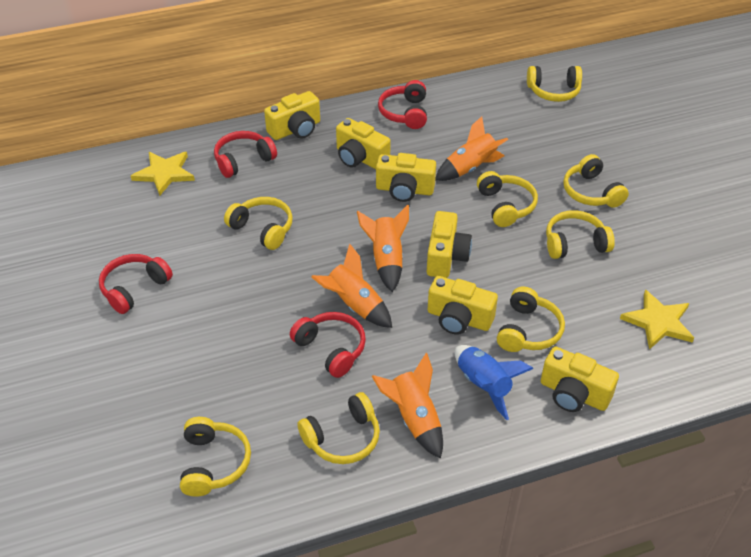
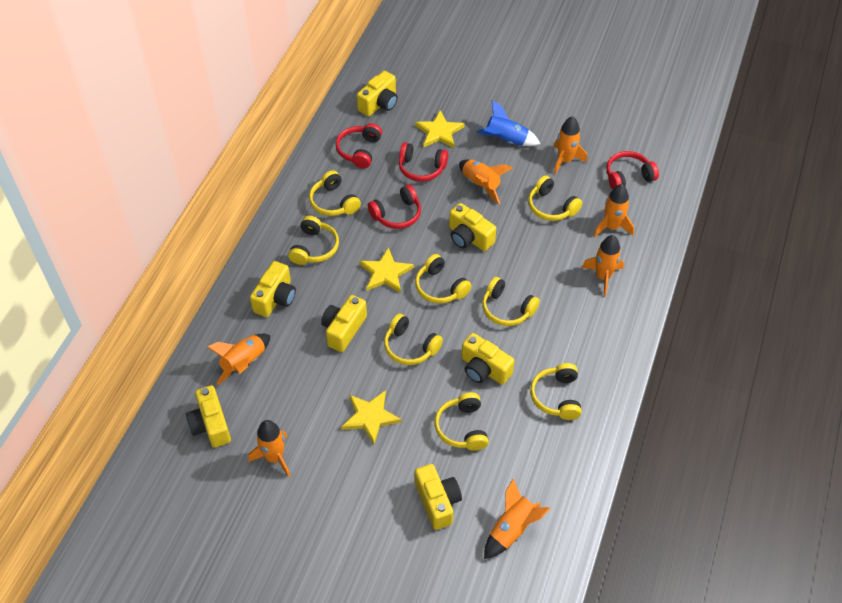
orange rocket: 4 -> 7
yellow camera: 6 -> 7
yellow star: 2 -> 3

